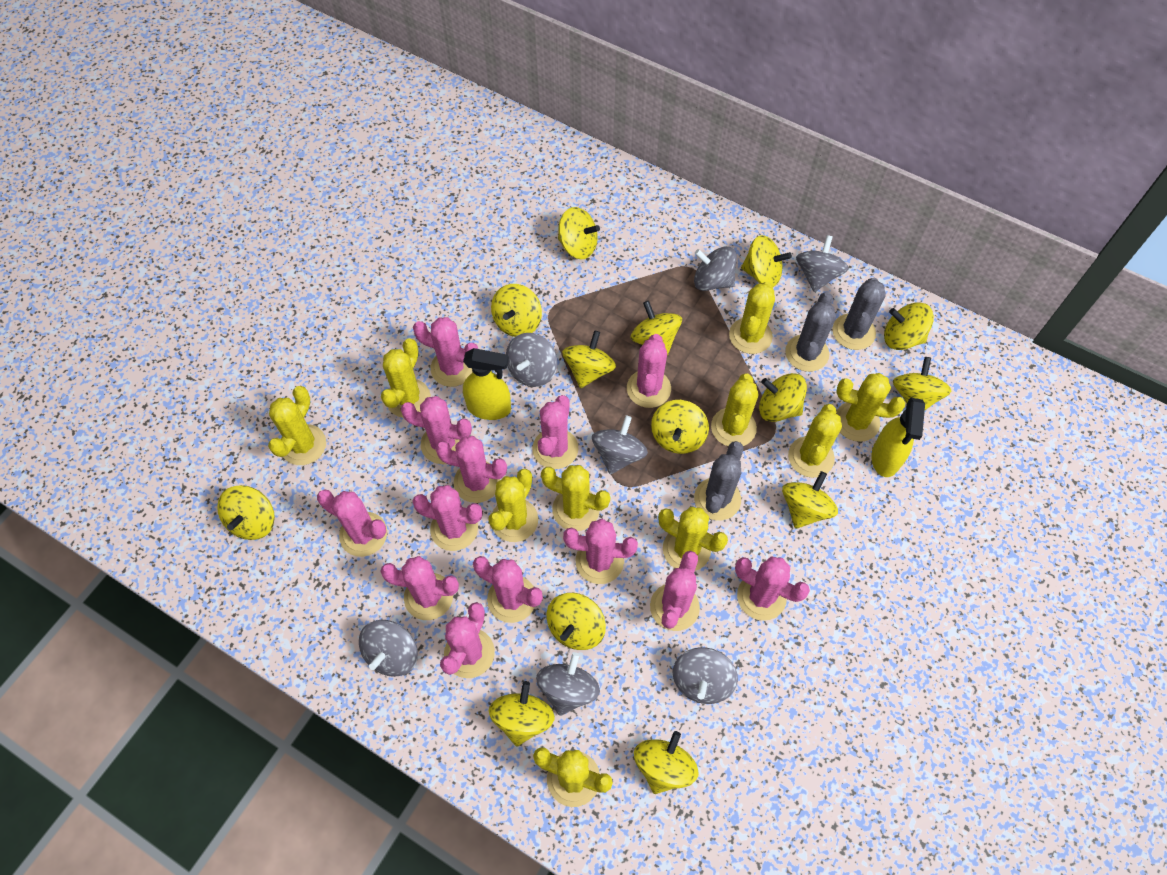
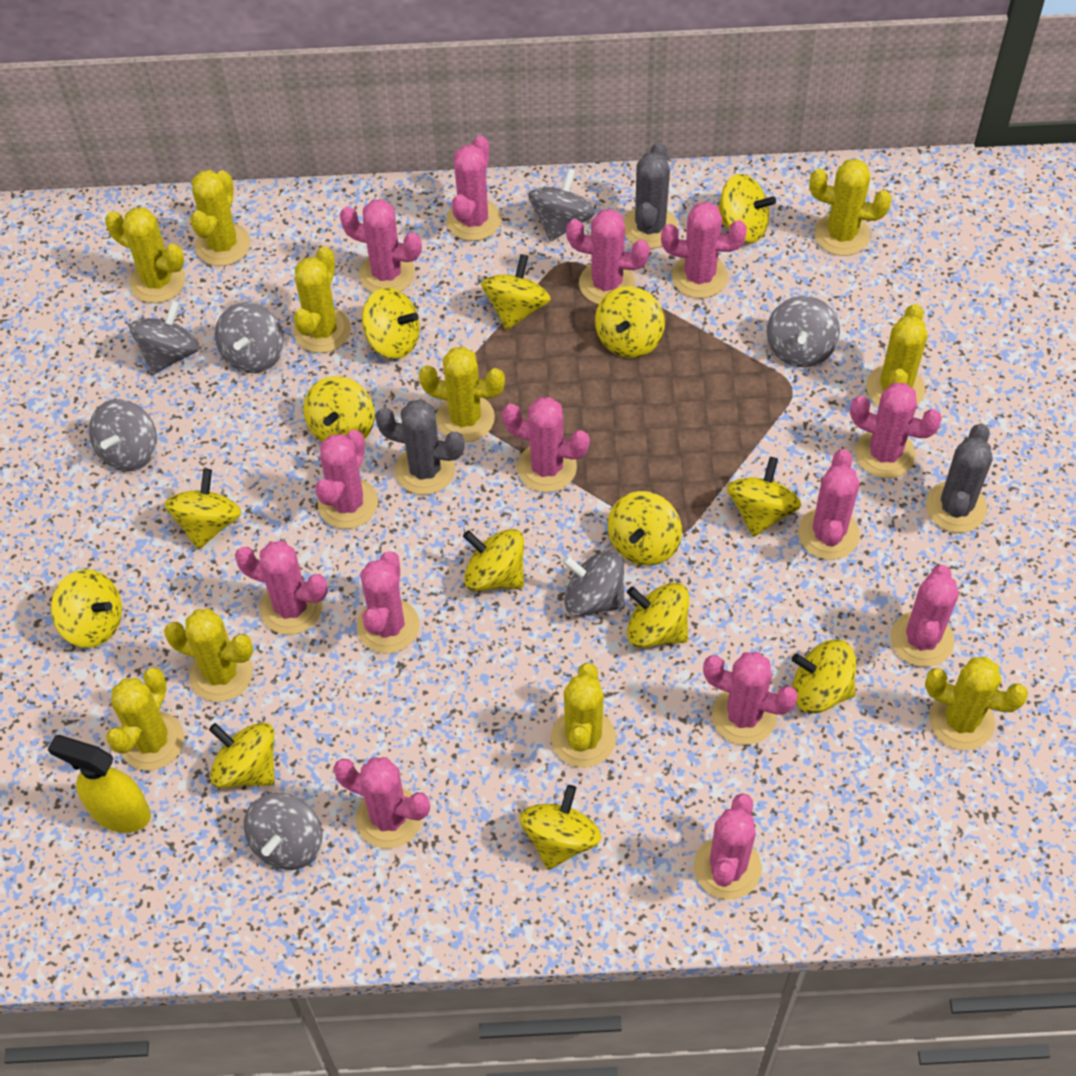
pink cactus: 13 -> 14
yellow spray bottle: 2 -> 1

